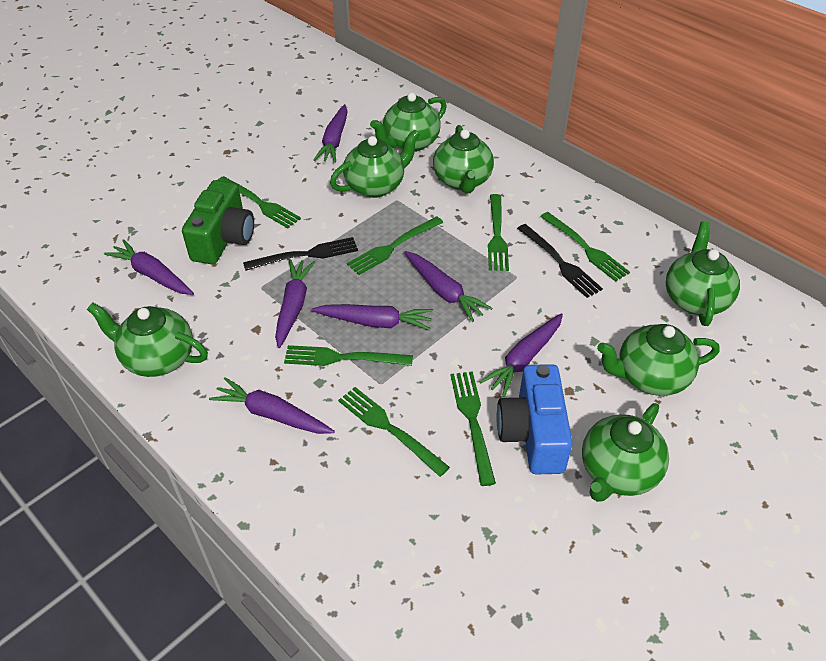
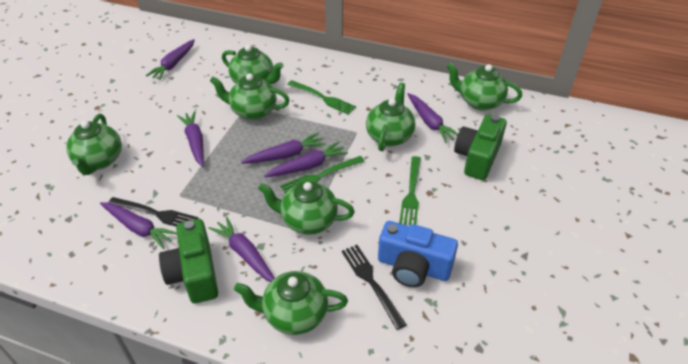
green camera: 1 -> 2
green fork: 7 -> 3

